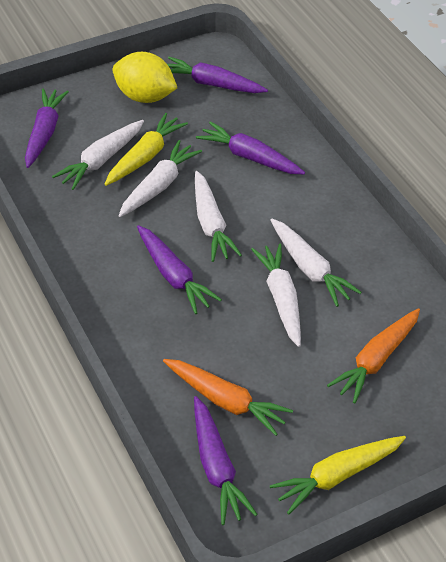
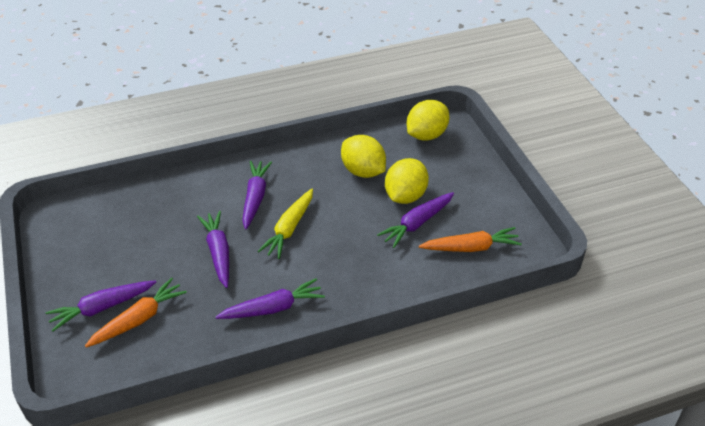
white carrot: 5 -> 0
yellow carrot: 2 -> 1
yellow lemon: 1 -> 3

